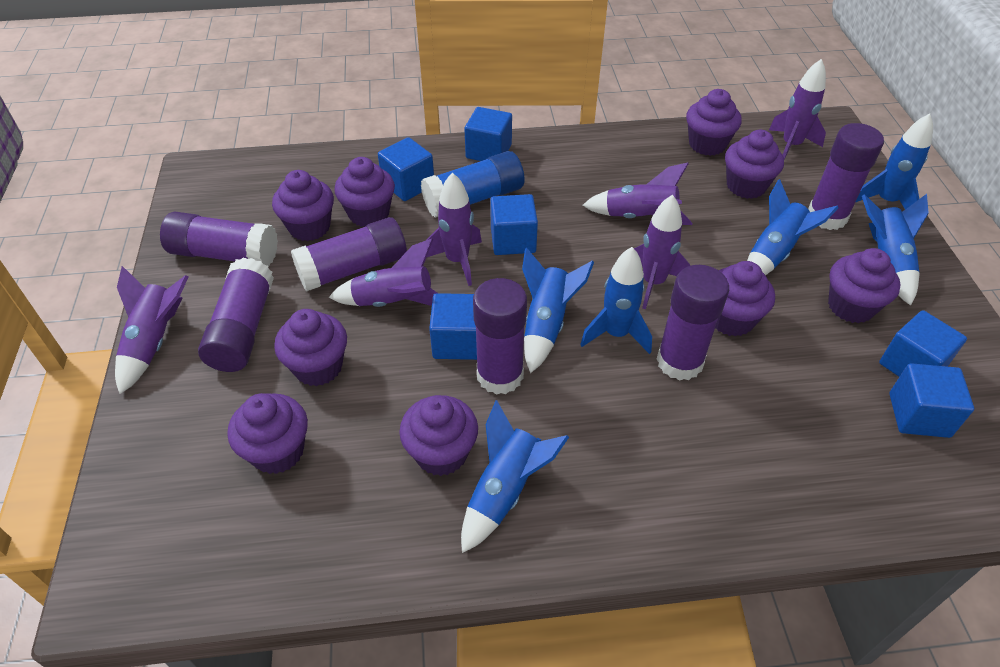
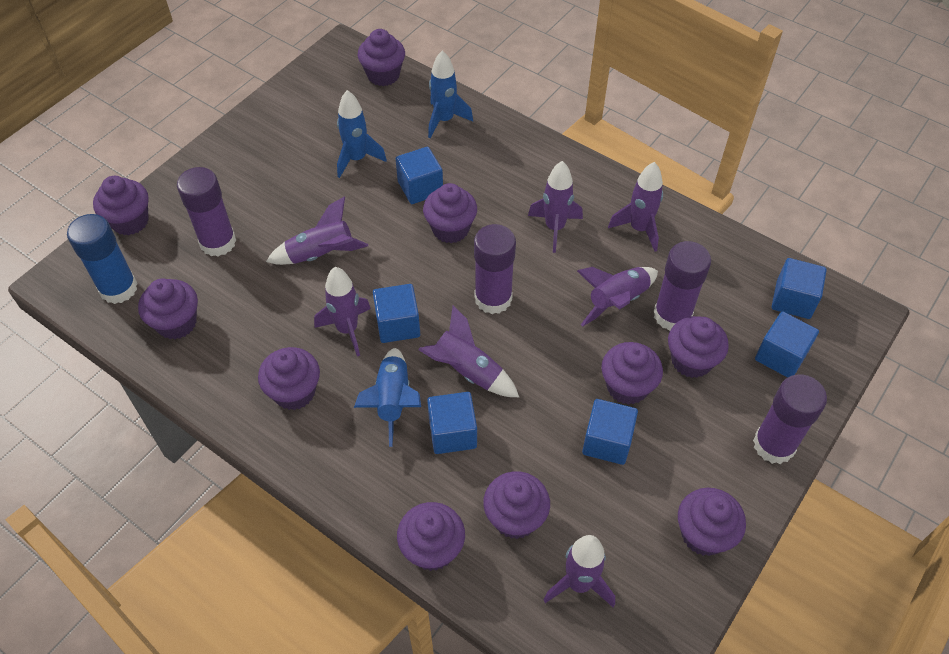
blue rocket: 6 -> 3
purple cupcake: 9 -> 10
purple glue stick: 6 -> 4
purple rocket: 6 -> 7

